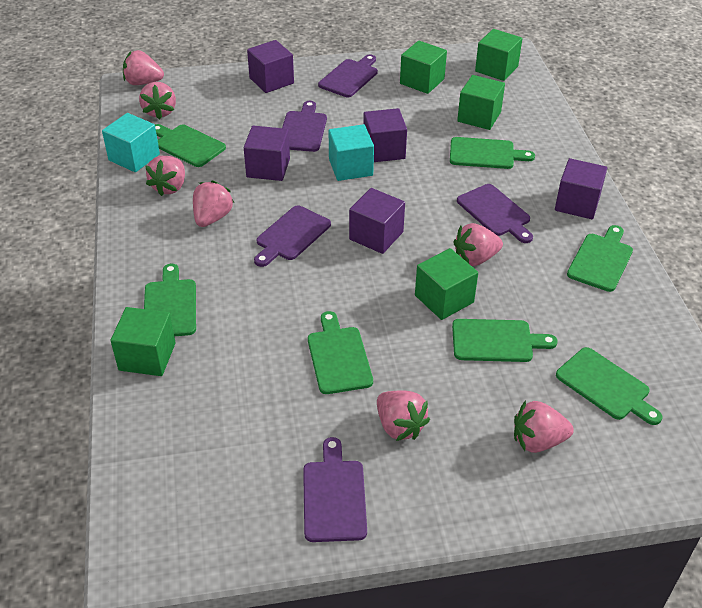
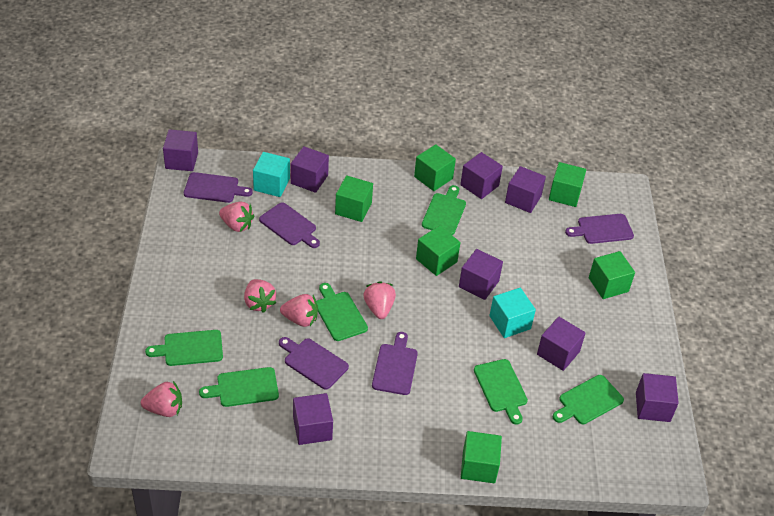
green cube: 5 -> 6
green cutting board: 7 -> 6
pink strawberry: 7 -> 5
purple cube: 5 -> 8

